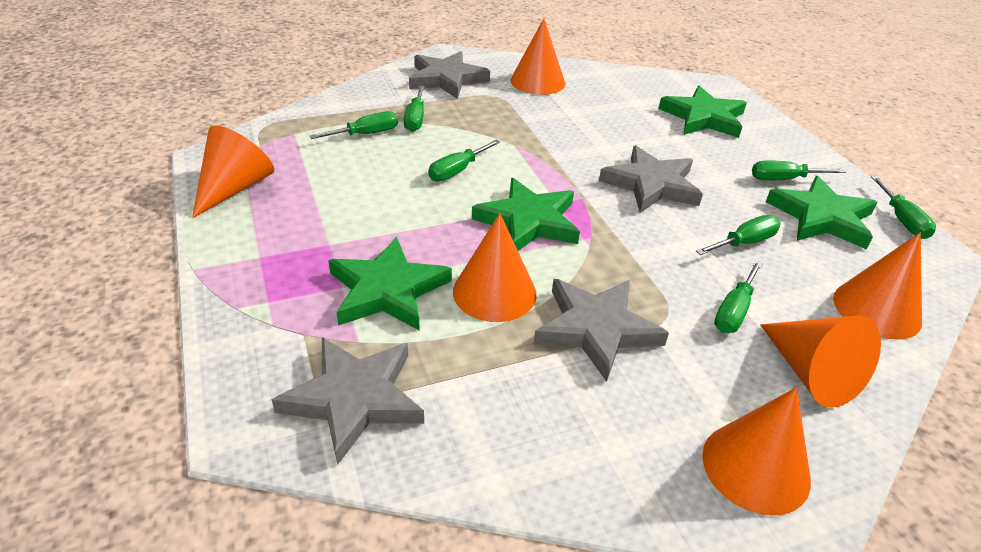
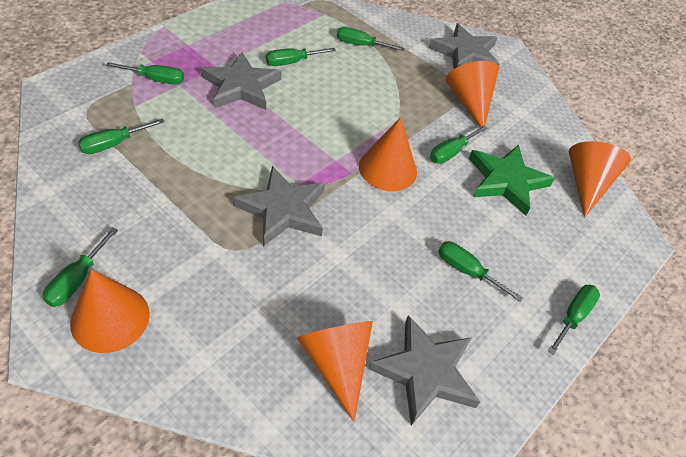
green screwdriver: 7 -> 8
green star: 4 -> 1
orange cone: 6 -> 5

